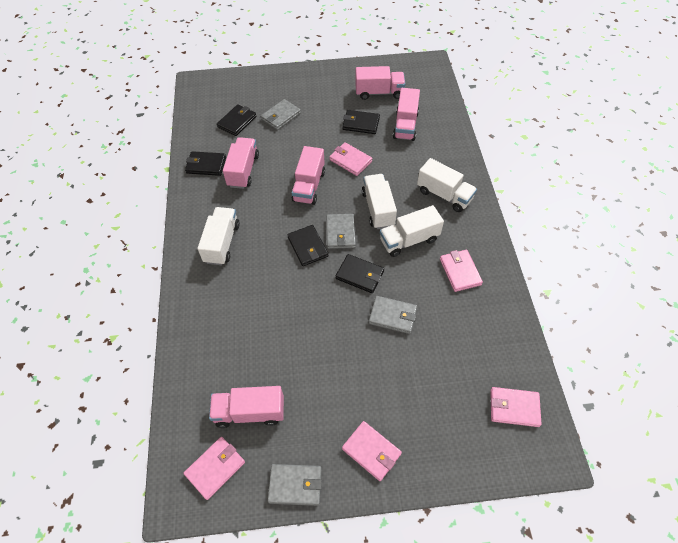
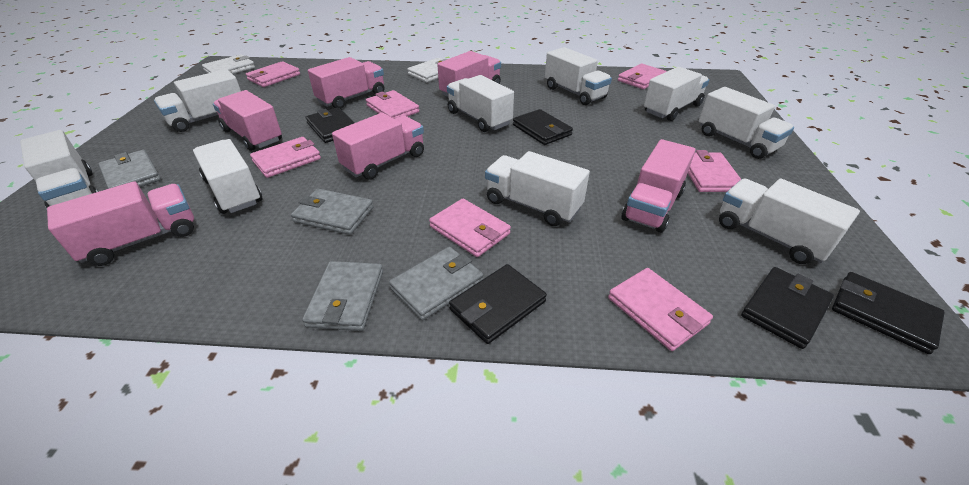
pink truck: 5 -> 6
pink wallet: 5 -> 7
white truck: 4 -> 9
white wallet: 0 -> 2

